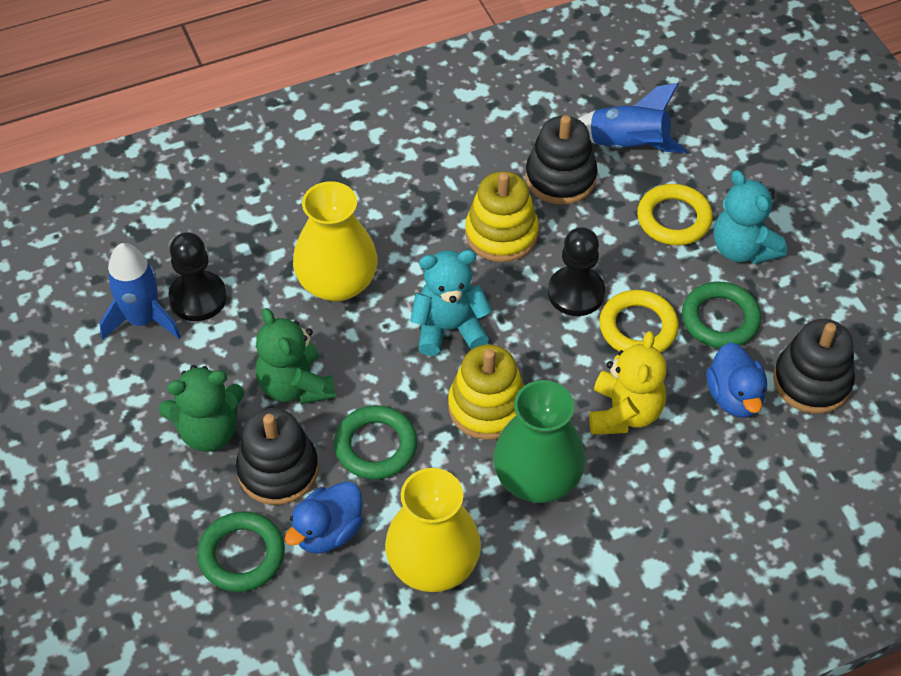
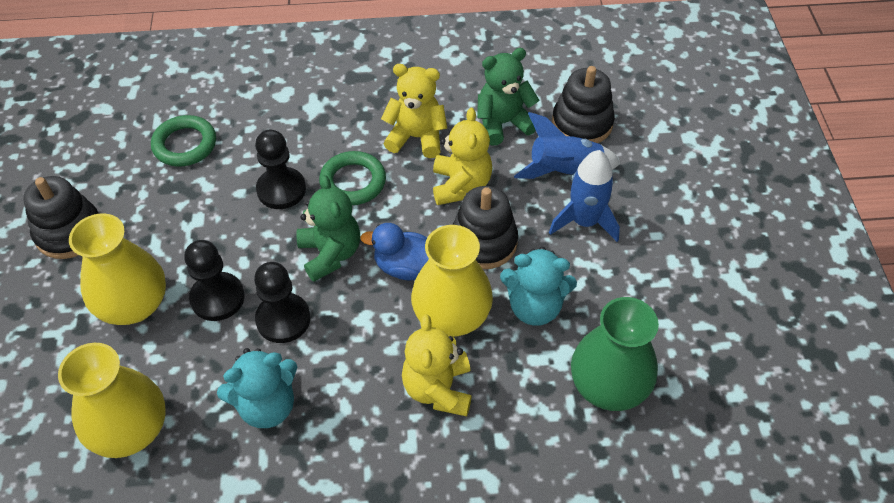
black pawn: 2 -> 3
blue duck: 2 -> 1
green ring: 3 -> 2
yellow ring: 2 -> 0
yellow stacking toy: 2 -> 0
yellow teddy bear: 1 -> 3
yellow vase: 2 -> 3

